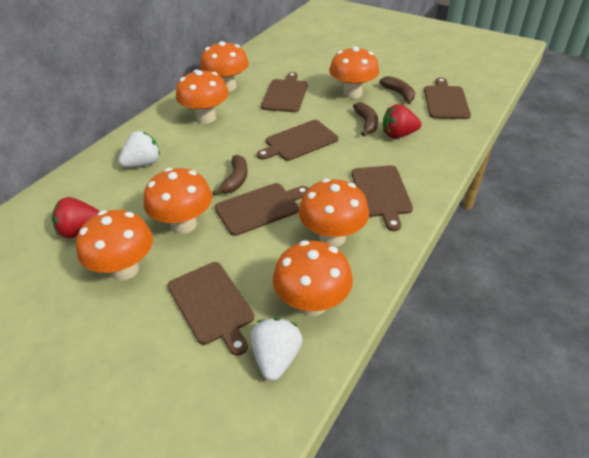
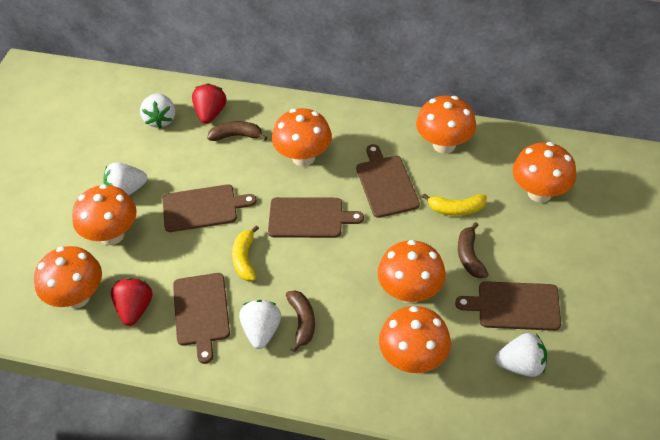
brown cutting board: 6 -> 5
white strawberry: 2 -> 4
yellow banana: 0 -> 2

